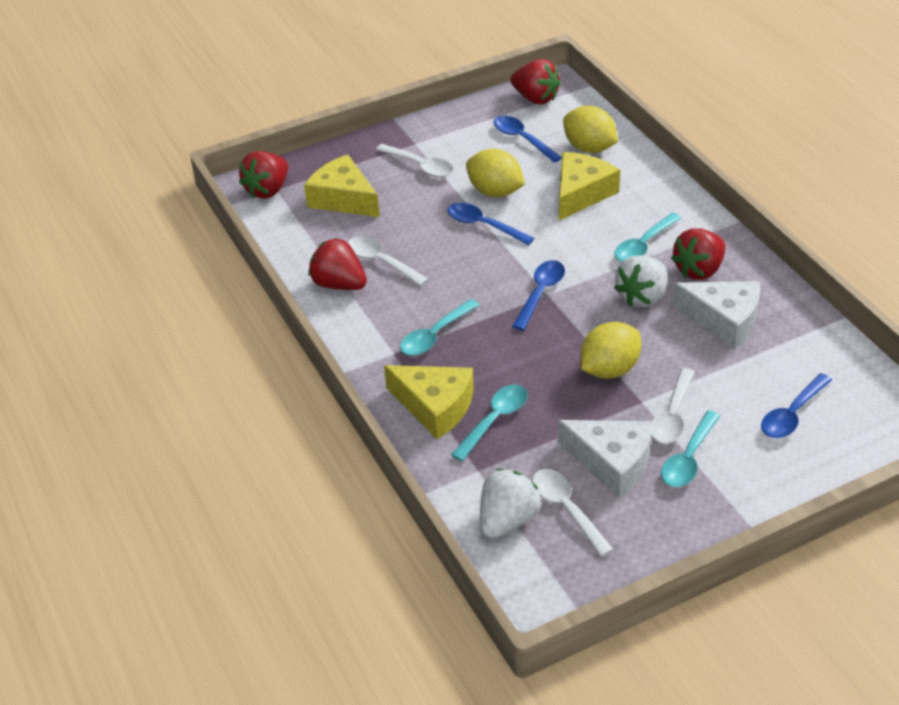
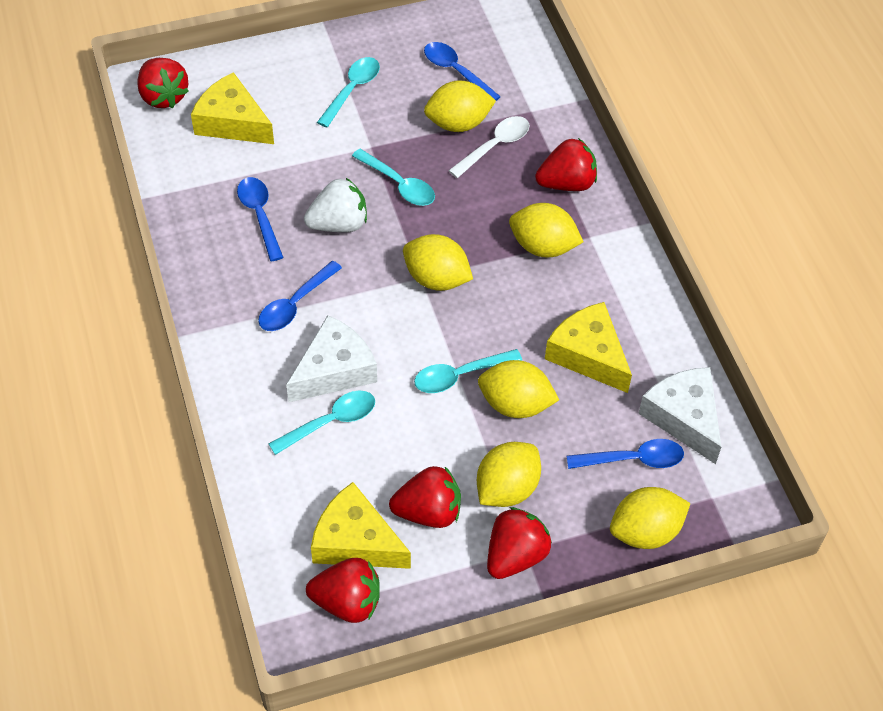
red strawberry: 4 -> 5
white spoon: 4 -> 1
white strawberry: 2 -> 1
yellow lemon: 3 -> 6

